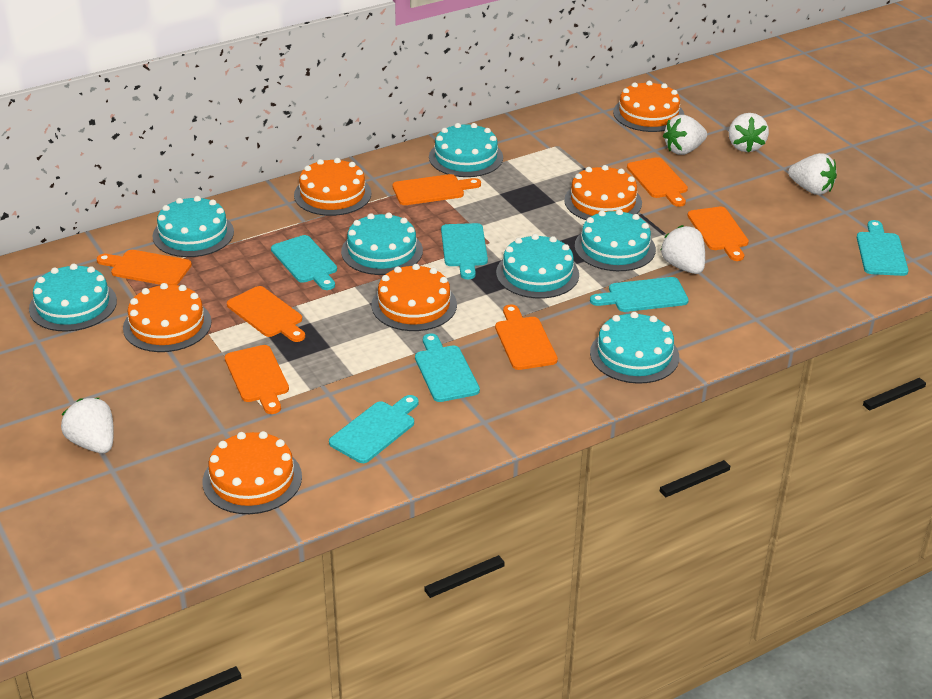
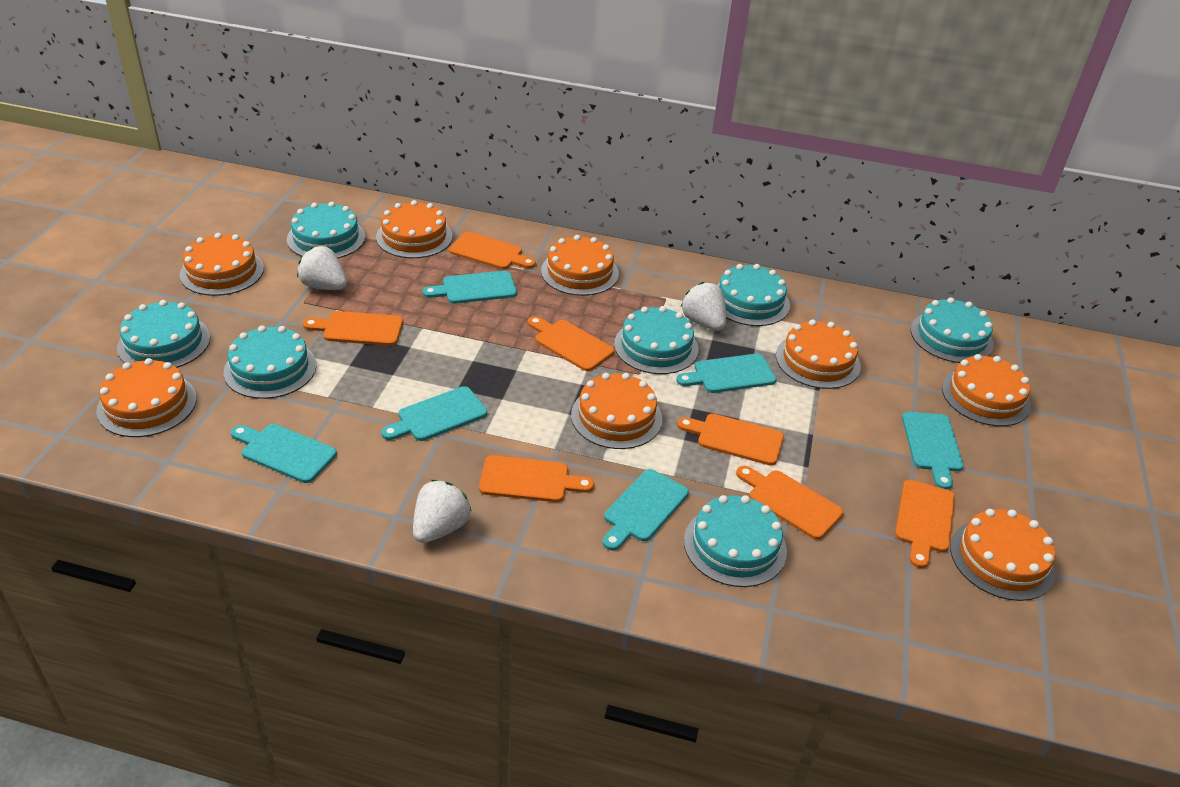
orange cake: 6 -> 8
white strawberry: 5 -> 3

